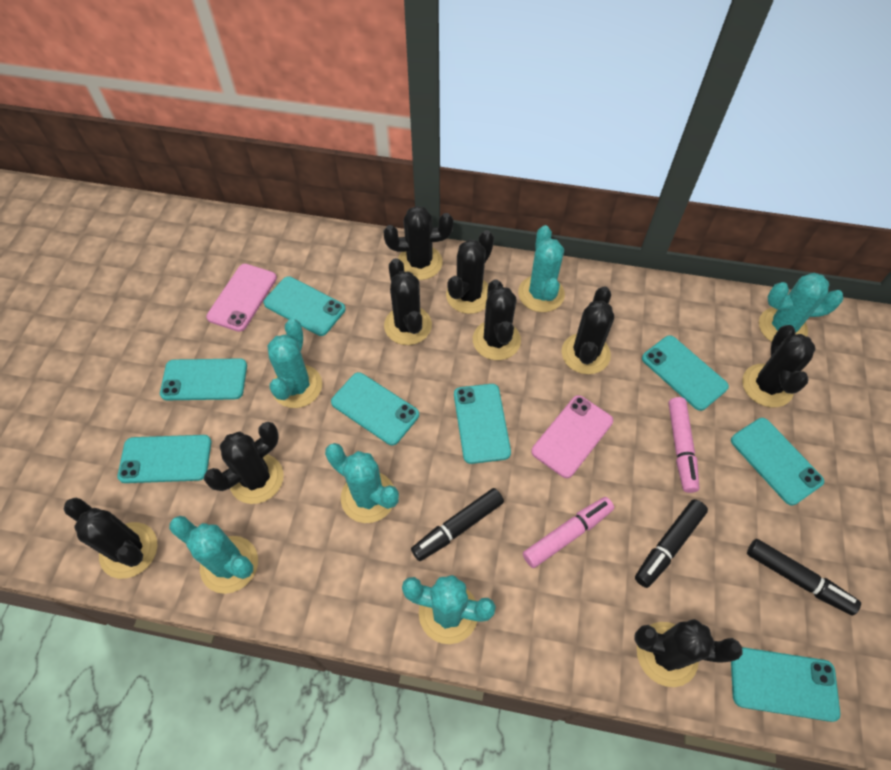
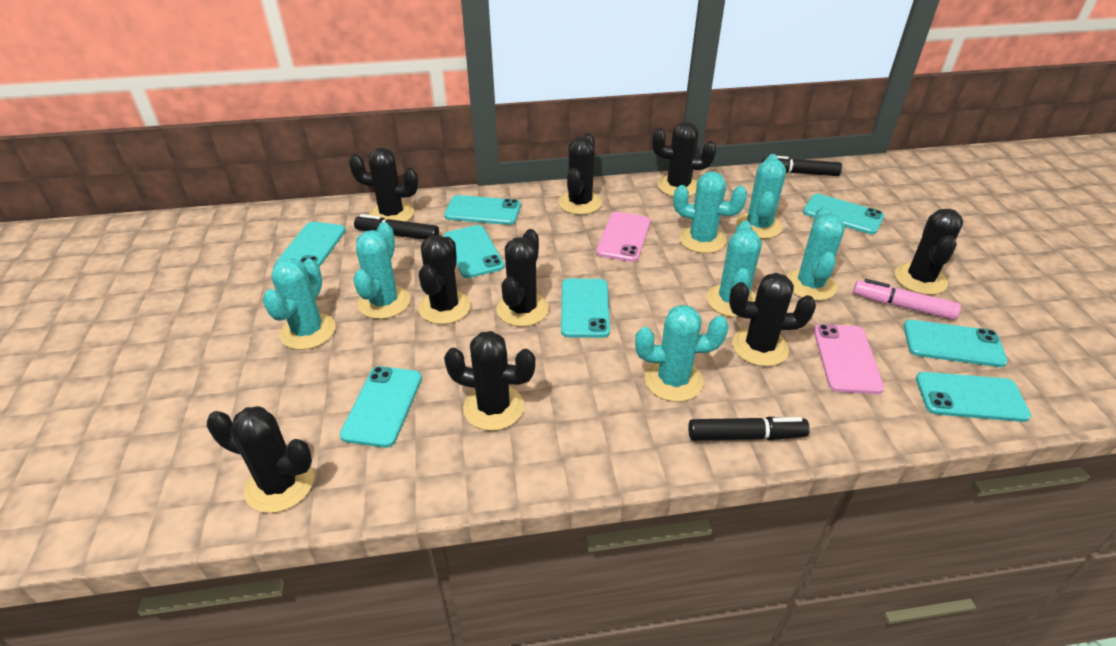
pink marker: 2 -> 1
turquoise cactus: 6 -> 7

